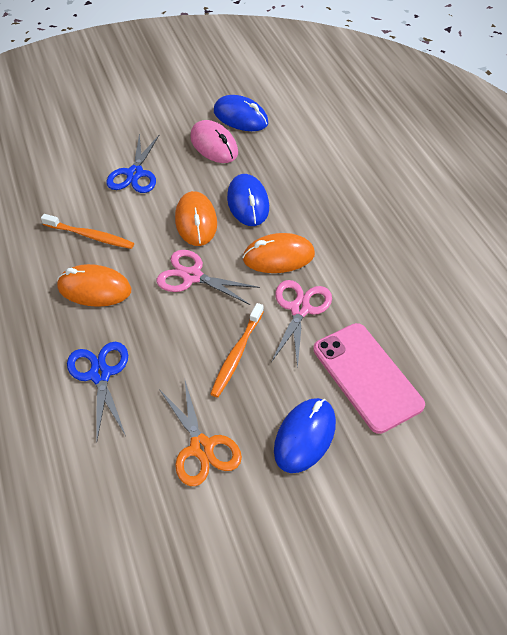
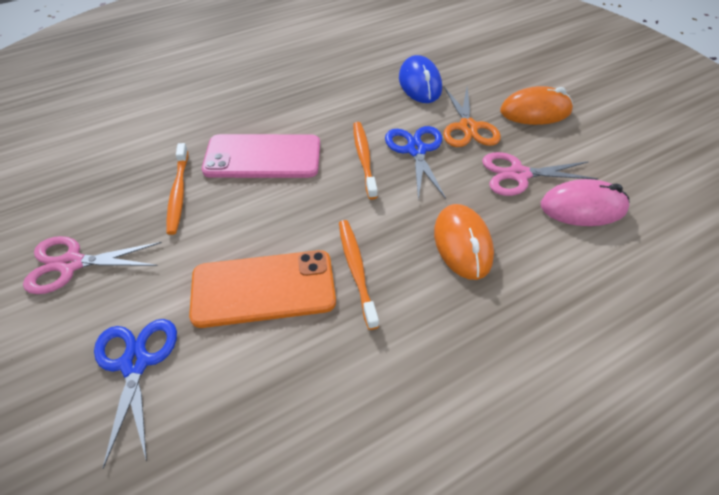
blue mouse: 3 -> 1
orange mouse: 3 -> 2
orange phone: 0 -> 1
orange toothbrush: 2 -> 3

